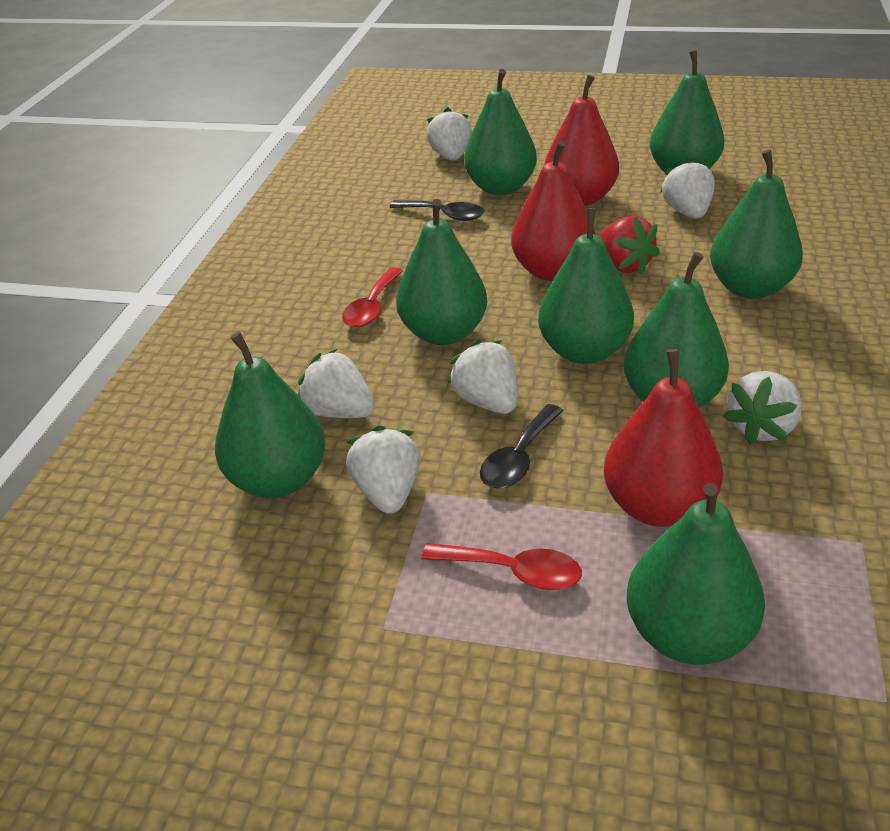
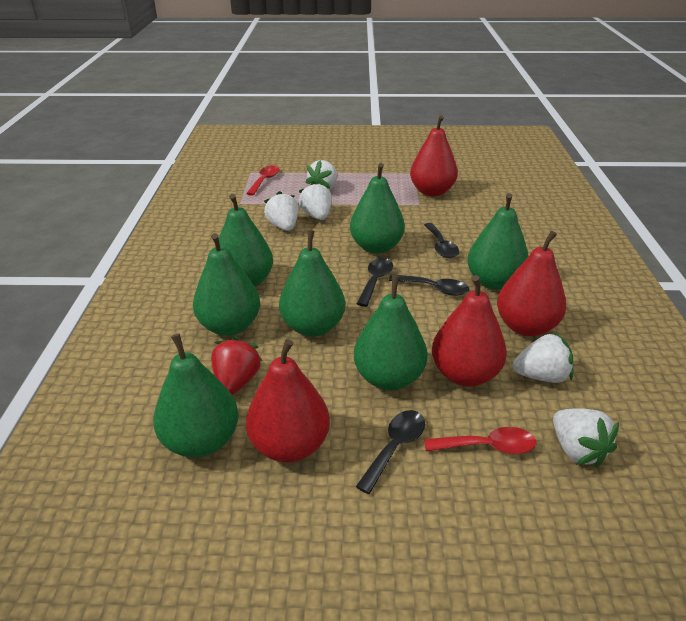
black spoon: 2 -> 4
green pear: 8 -> 7
red pear: 3 -> 4
white strawberry: 6 -> 5

